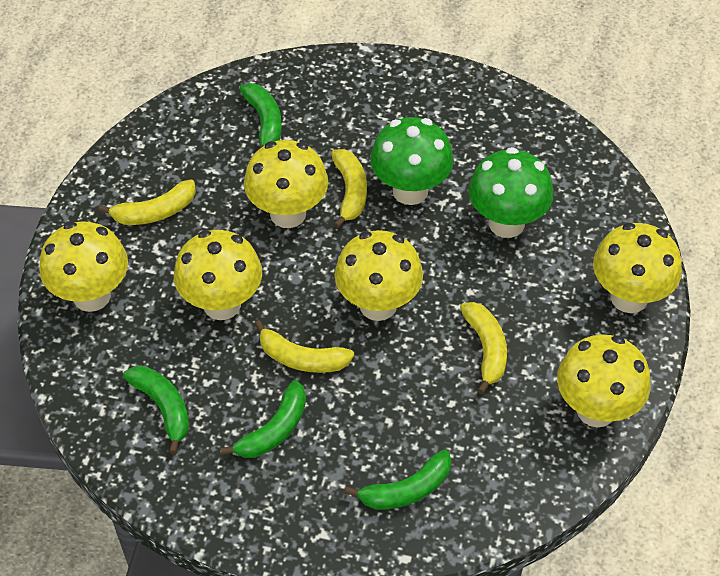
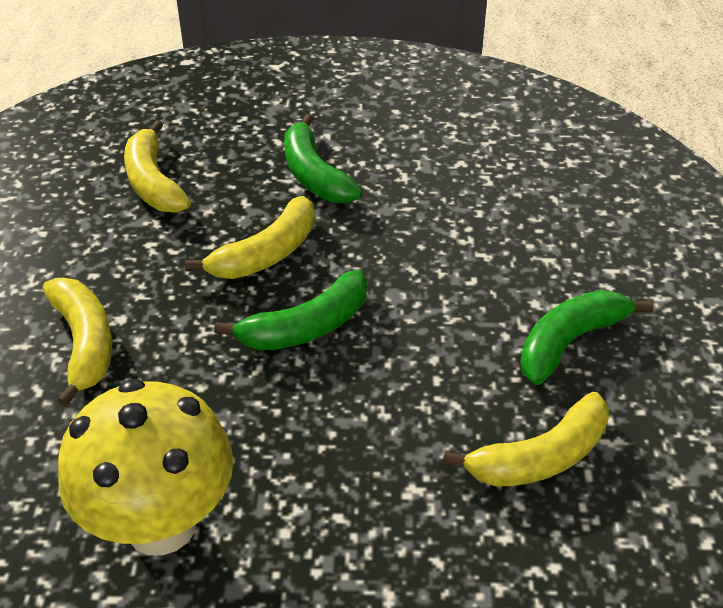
green banana: 4 -> 3
green mushroom: 2 -> 0
yellow mushroom: 6 -> 1

